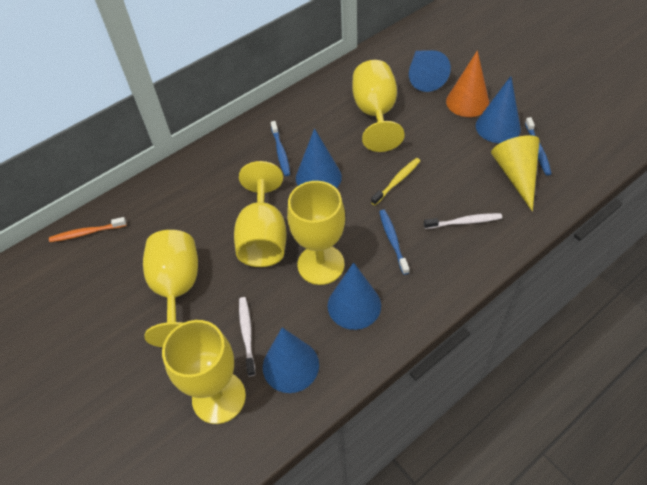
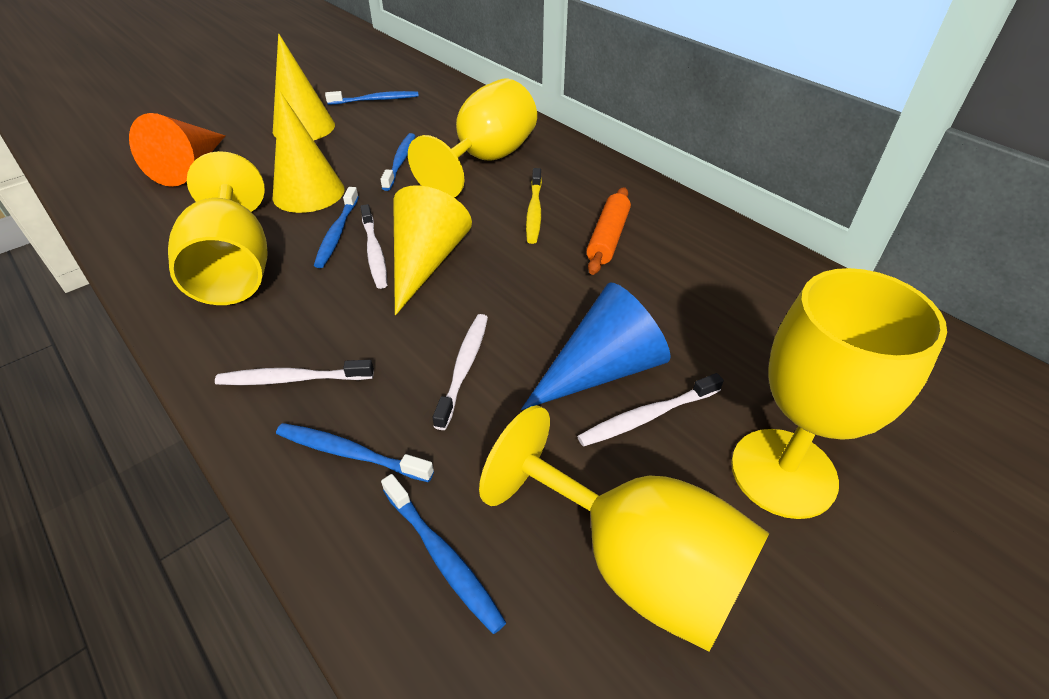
blue cone: 5 -> 1
blue toothbrush: 3 -> 5
orange rolling pin: 0 -> 1
orange toothbrush: 1 -> 0
white toothbrush: 2 -> 4
yellow cone: 1 -> 3
yellow goblet: 5 -> 4

